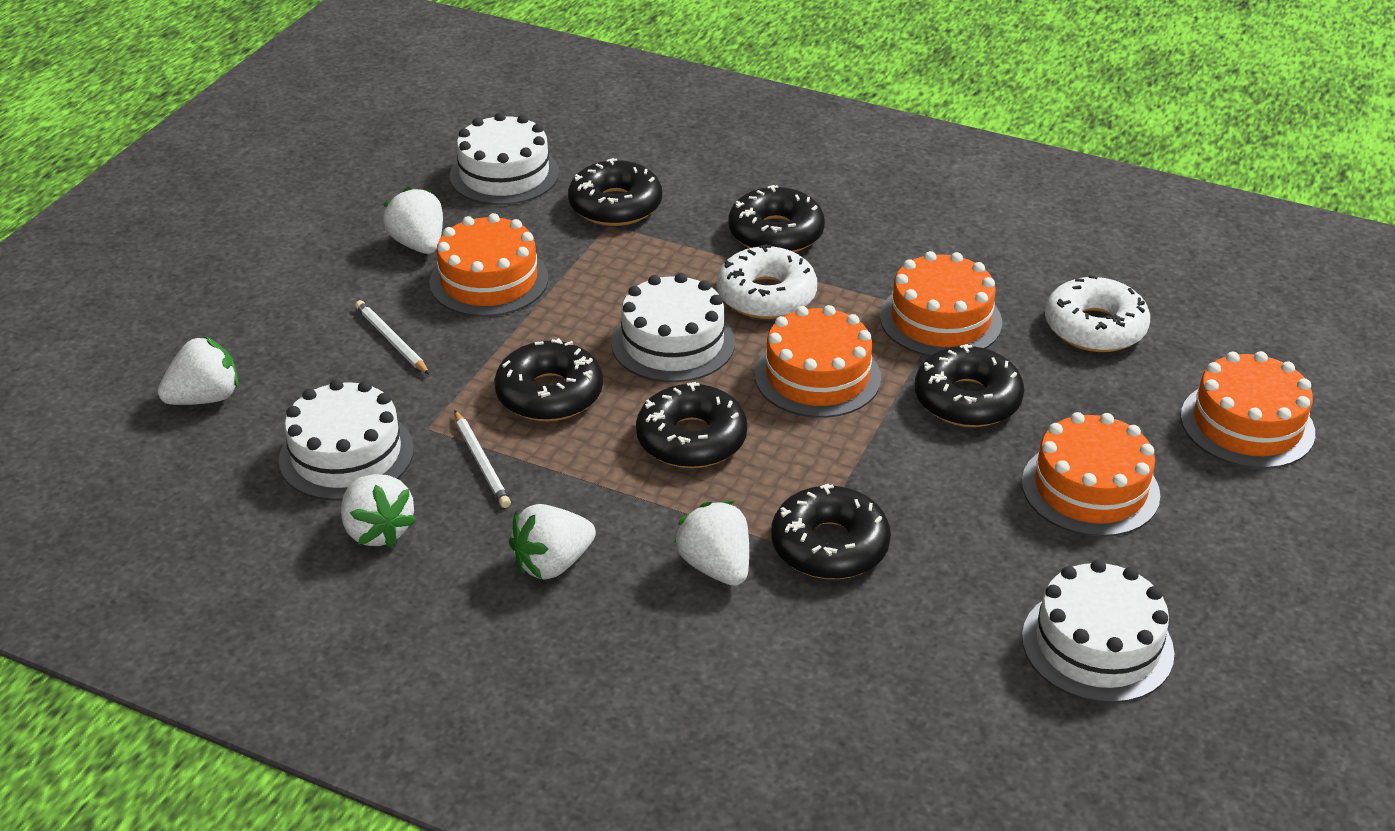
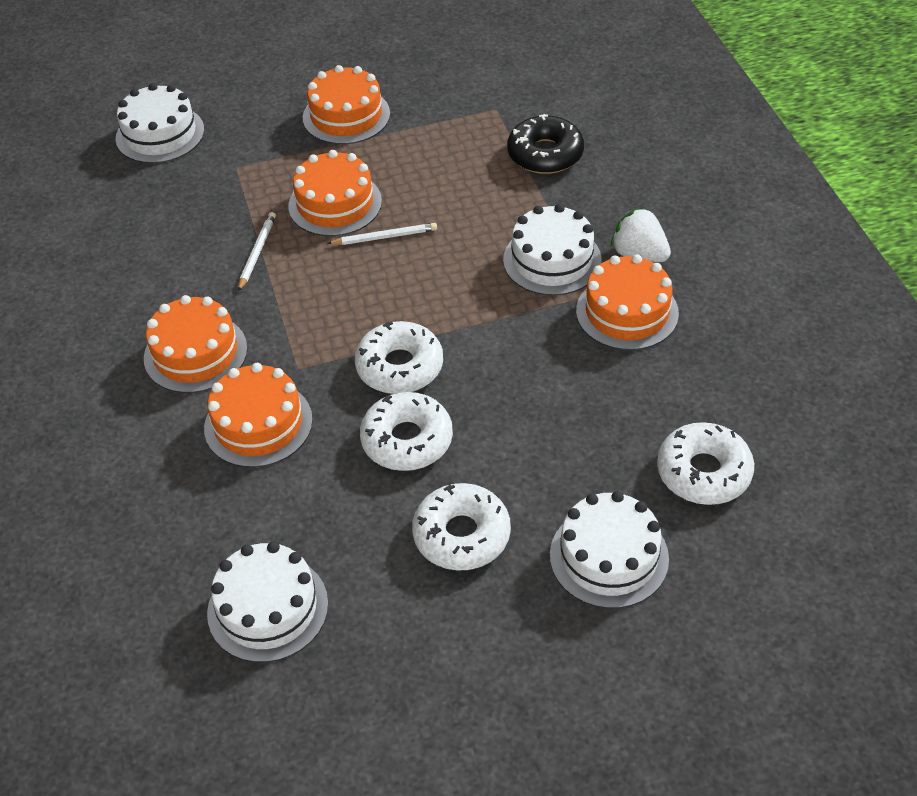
black donut: 6 -> 1
white donut: 2 -> 4
white strawberry: 5 -> 1

